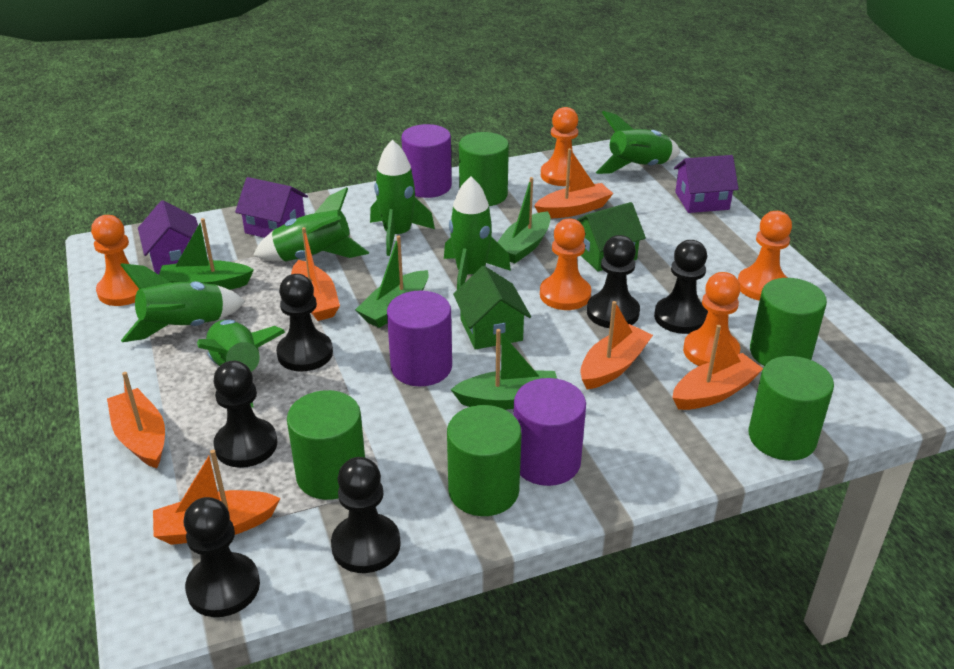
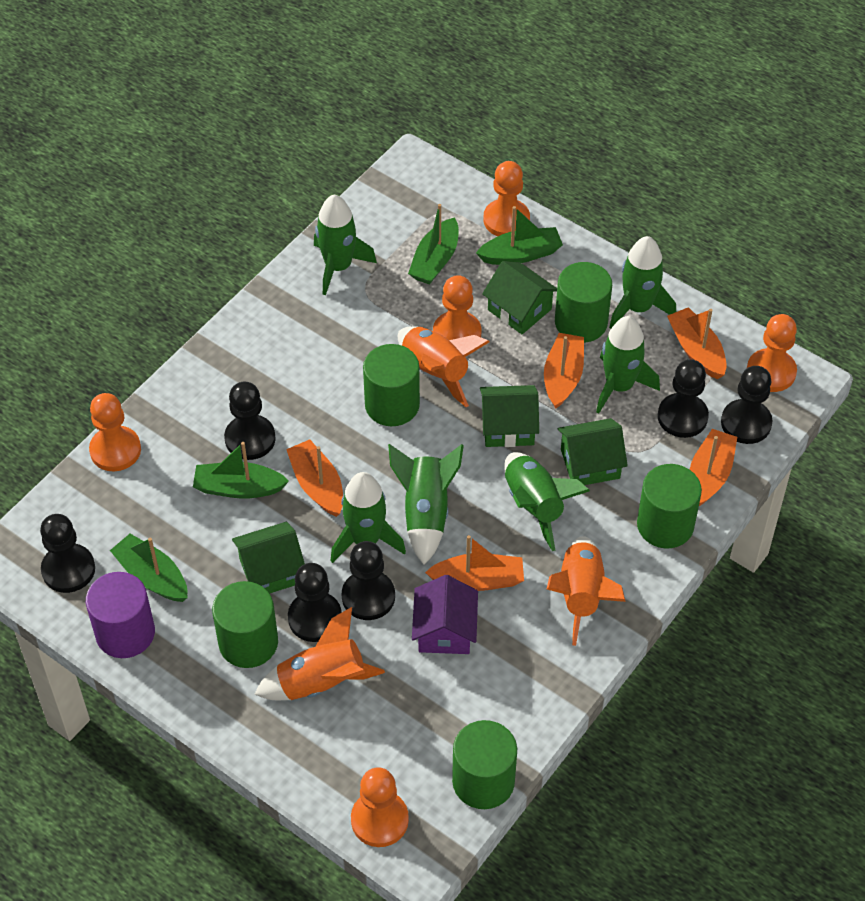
green house: 2 -> 4
orange boat: 6 -> 5
orange rocket: 0 -> 3
purple cylinder: 3 -> 1
purple house: 3 -> 1

